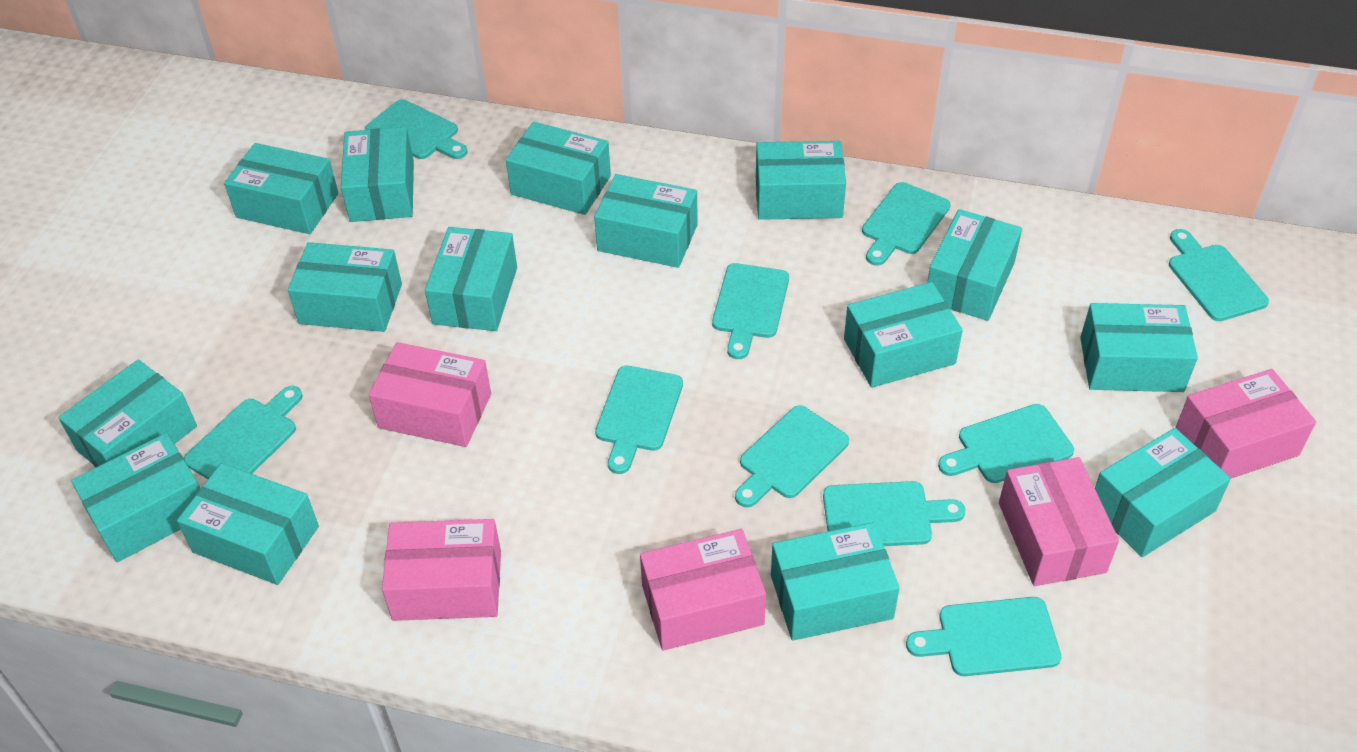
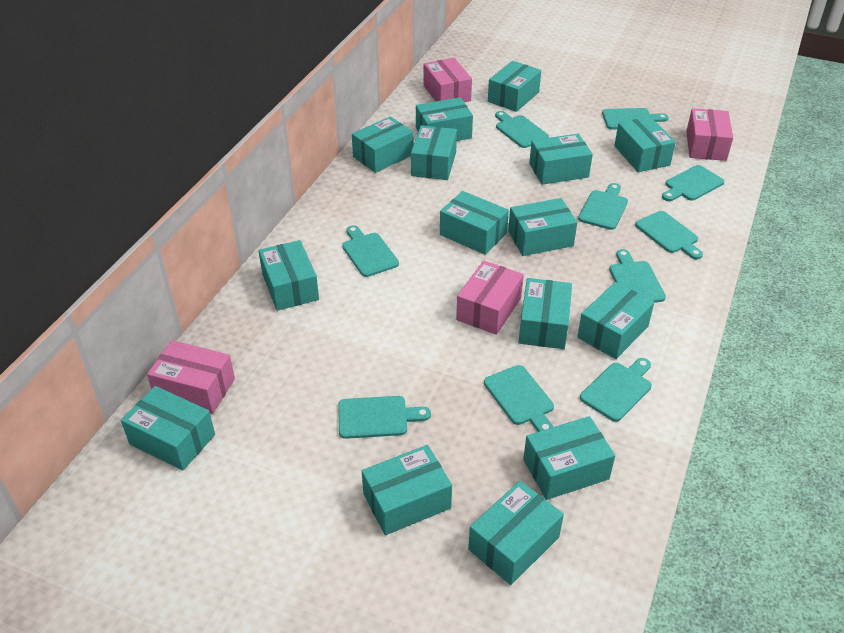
pink box: 5 -> 4

